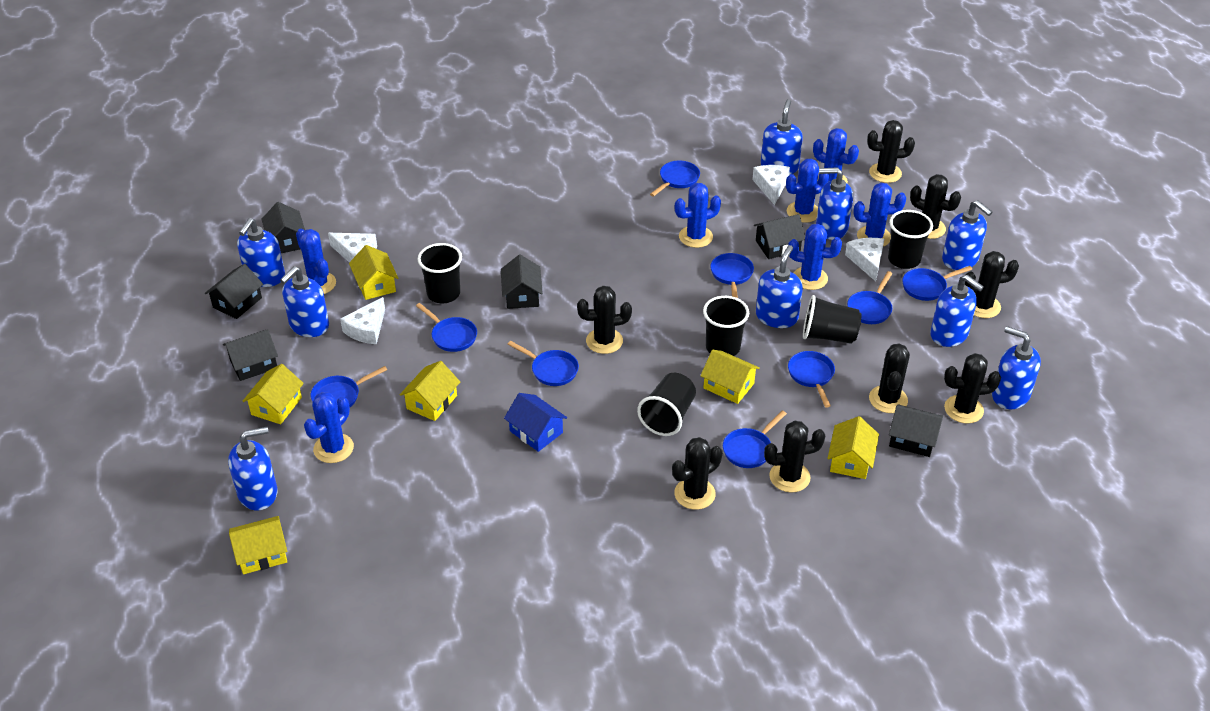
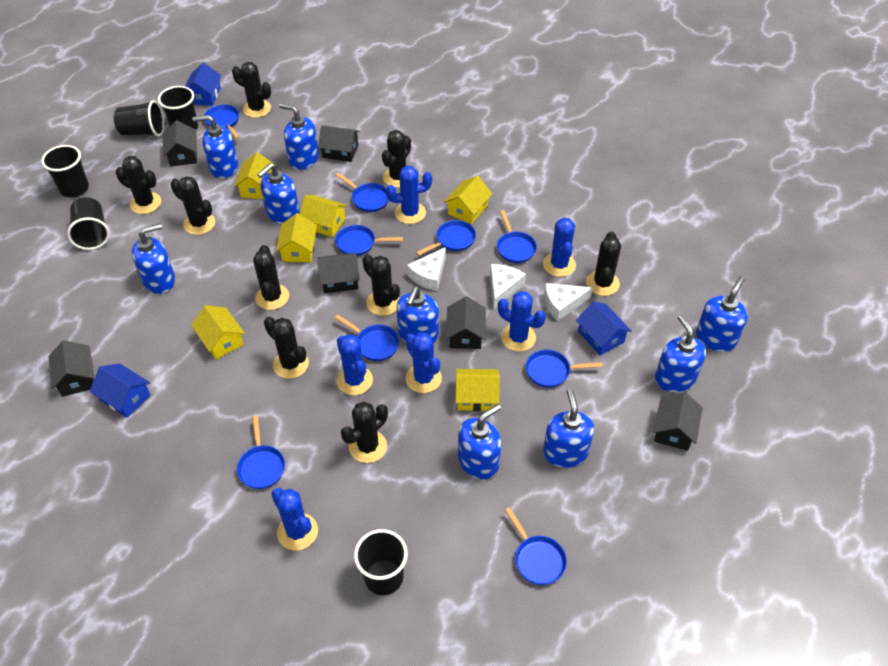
black cactus: 8 -> 9
blue cactus: 7 -> 6
blue house: 1 -> 3
white cheese: 4 -> 3

